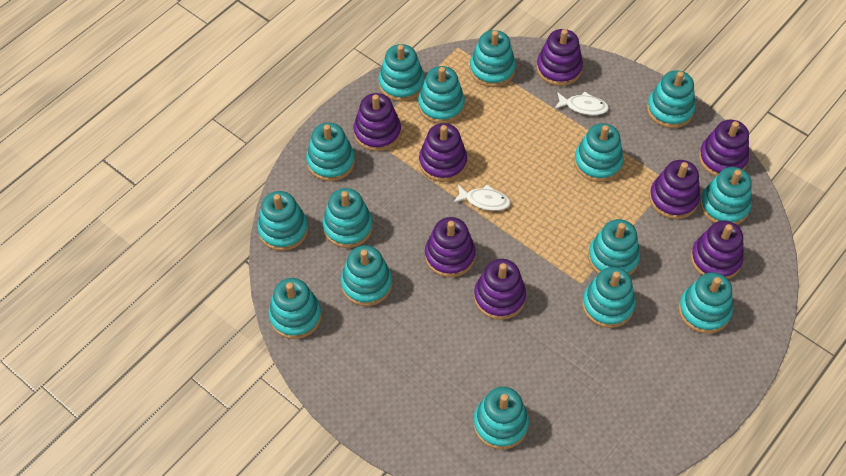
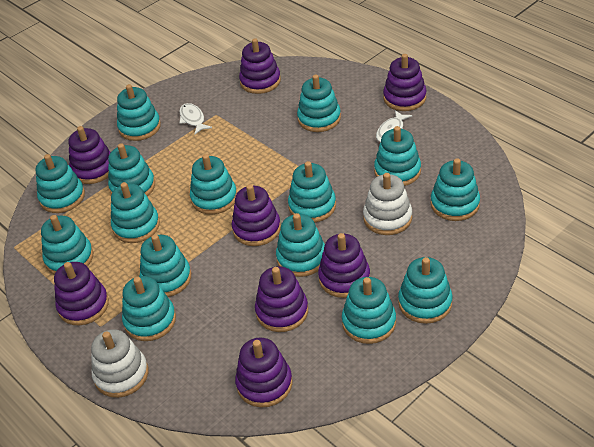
white stacking toy: 0 -> 2

